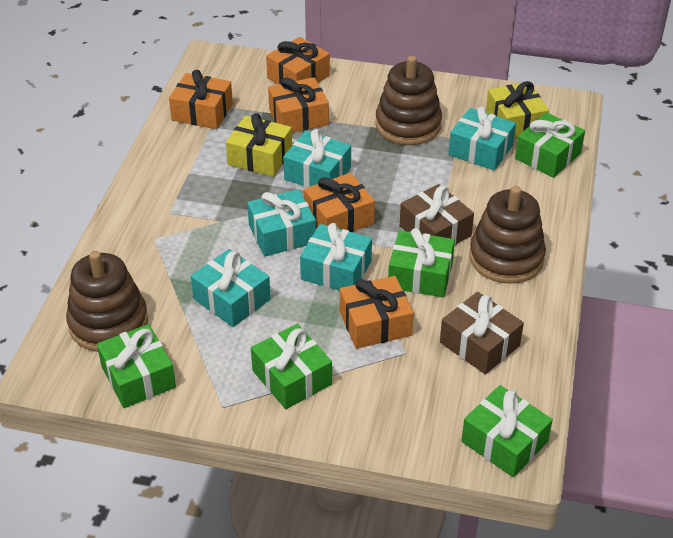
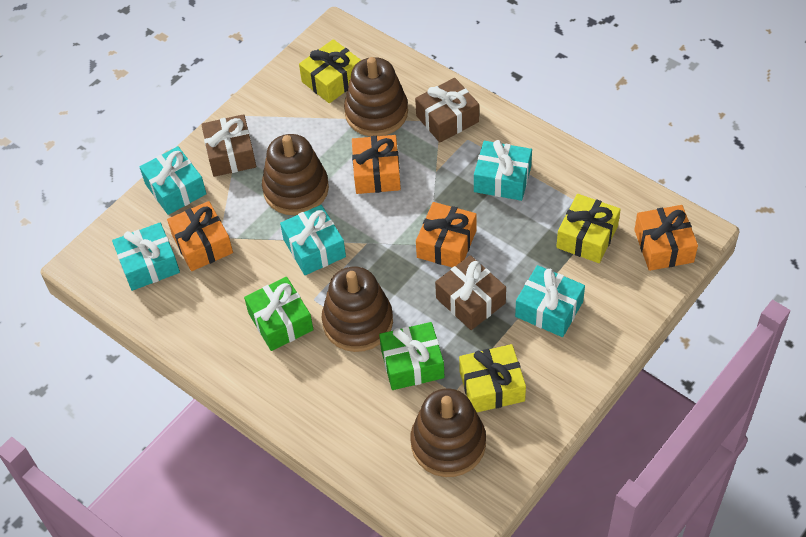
brown gift: 2 -> 3
brown stacking toy: 3 -> 4
green gift: 5 -> 2
orange gift: 5 -> 4
yellow gift: 2 -> 3

